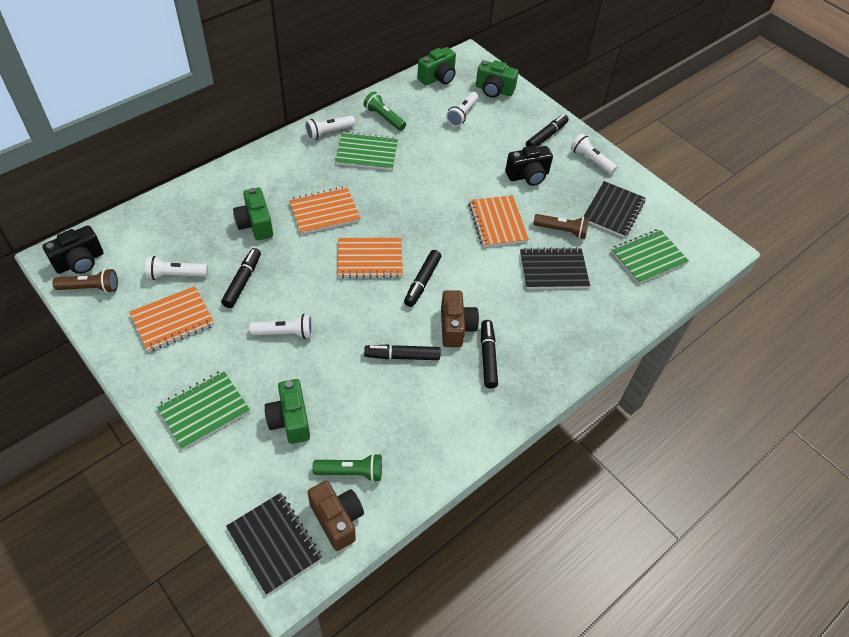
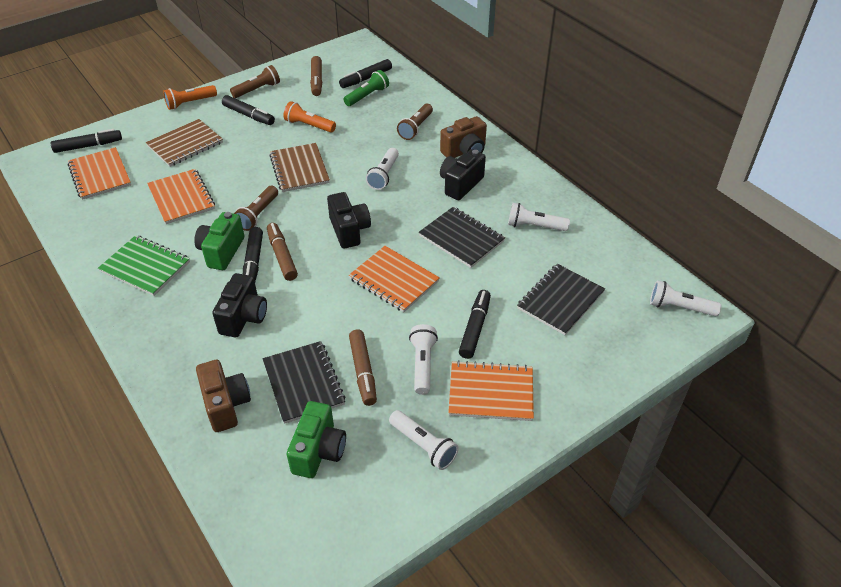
black camera: 2 -> 3
brown flashlight: 2 -> 3
brown marker: 0 -> 3
brown notebook: 0 -> 2
green camera: 4 -> 2
green flashlight: 2 -> 1
green notebook: 3 -> 1
orange flashlight: 0 -> 2

